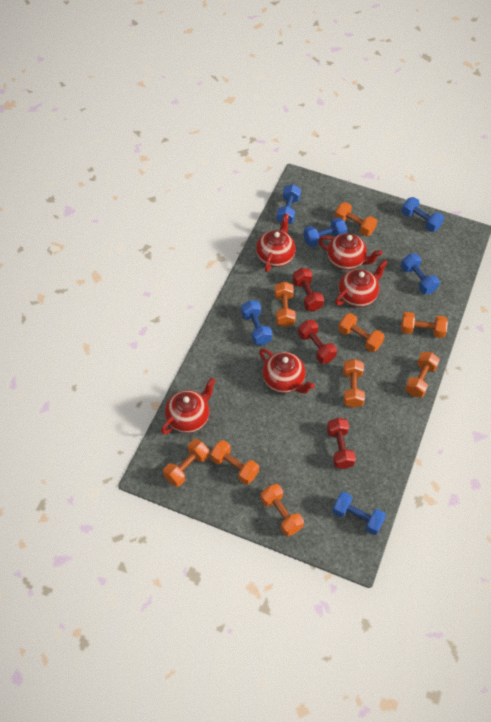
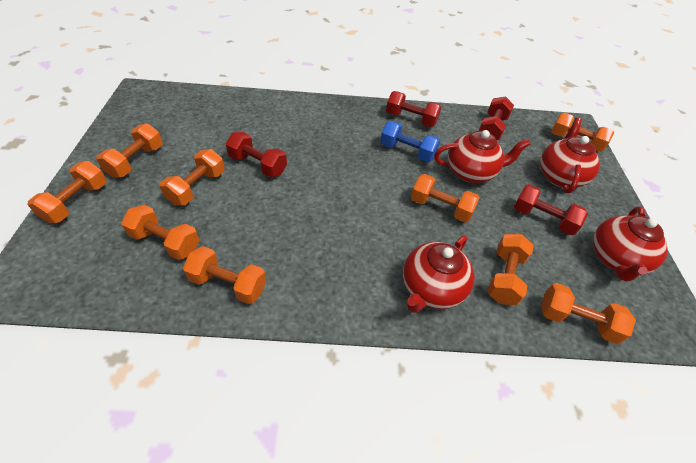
blue dumbbell: 6 -> 1
red dumbbell: 3 -> 4
red teapot: 5 -> 4

